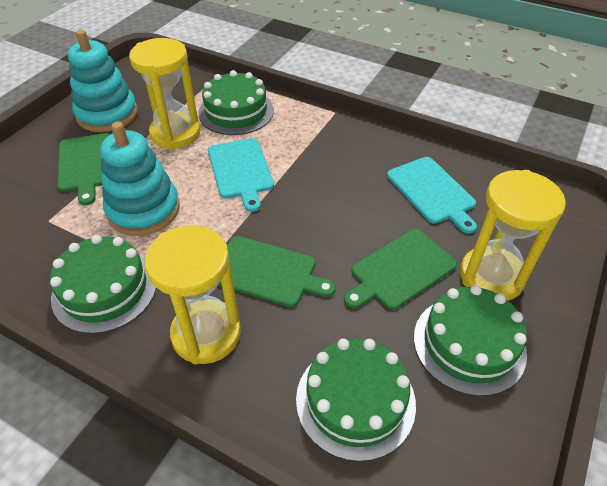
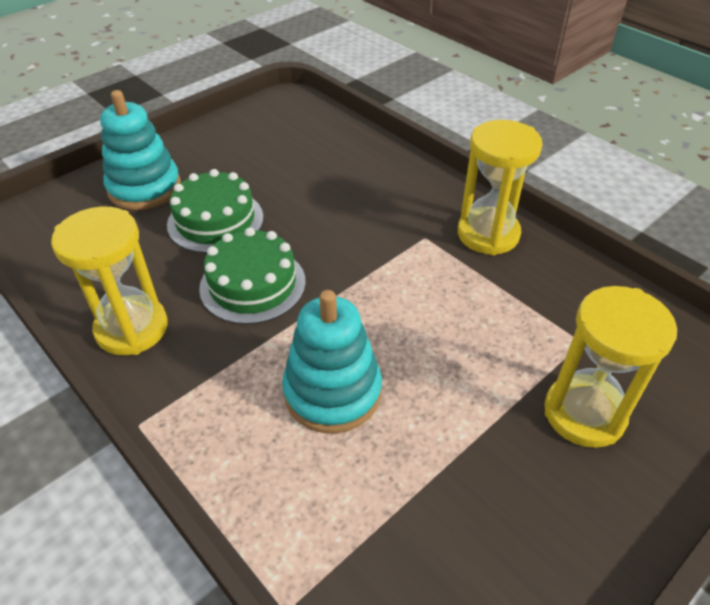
green cake: 4 -> 2
green cutting board: 3 -> 0
turquoise cutting board: 2 -> 0

